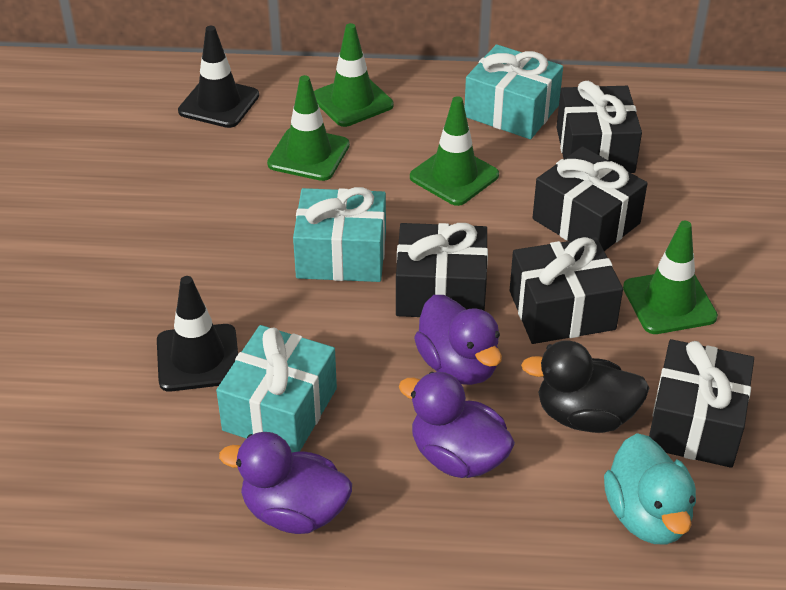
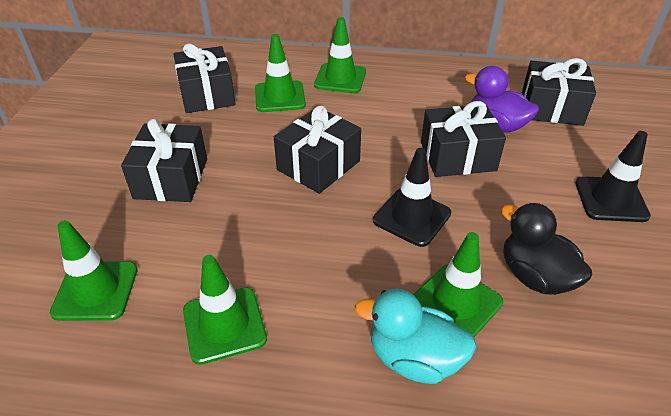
green traffic cone: 4 -> 5
purple duck: 3 -> 1
turquoise gift: 3 -> 0

